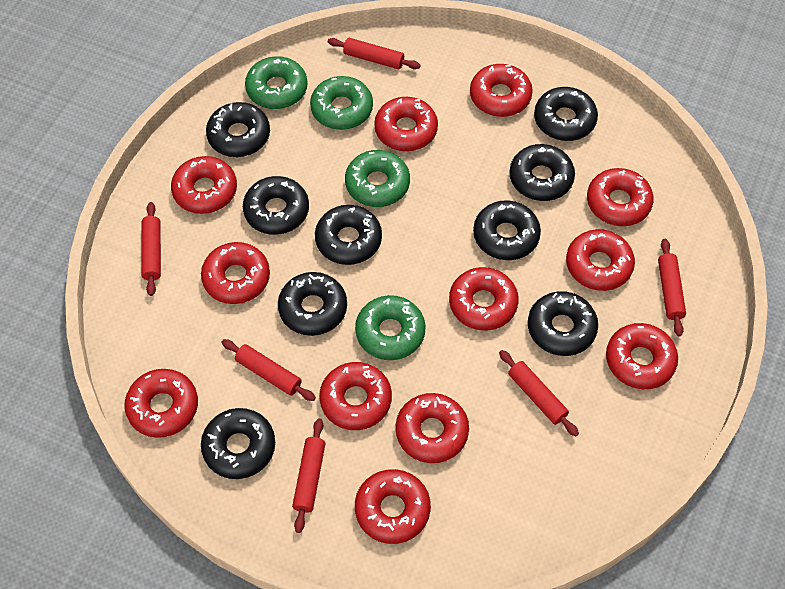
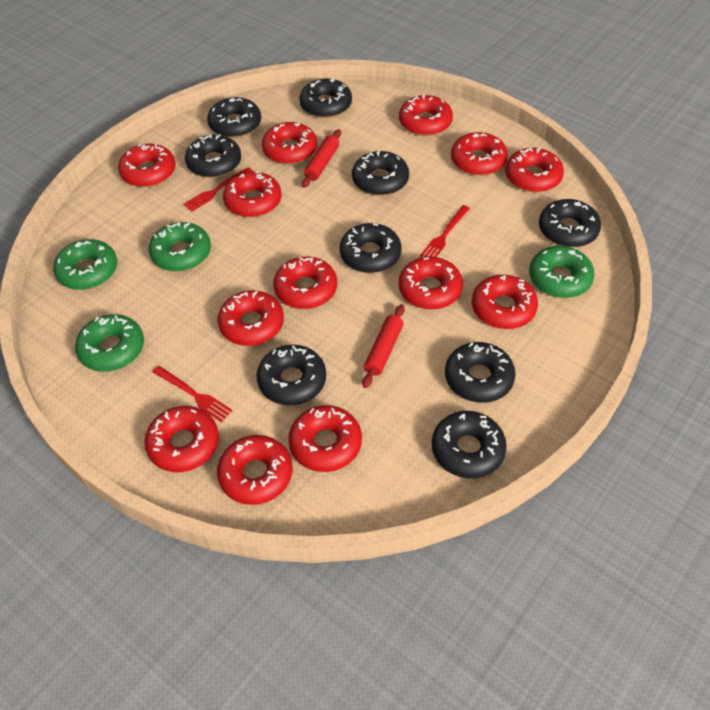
red donut: 12 -> 13
red fork: 0 -> 3
red rolling pin: 6 -> 2

